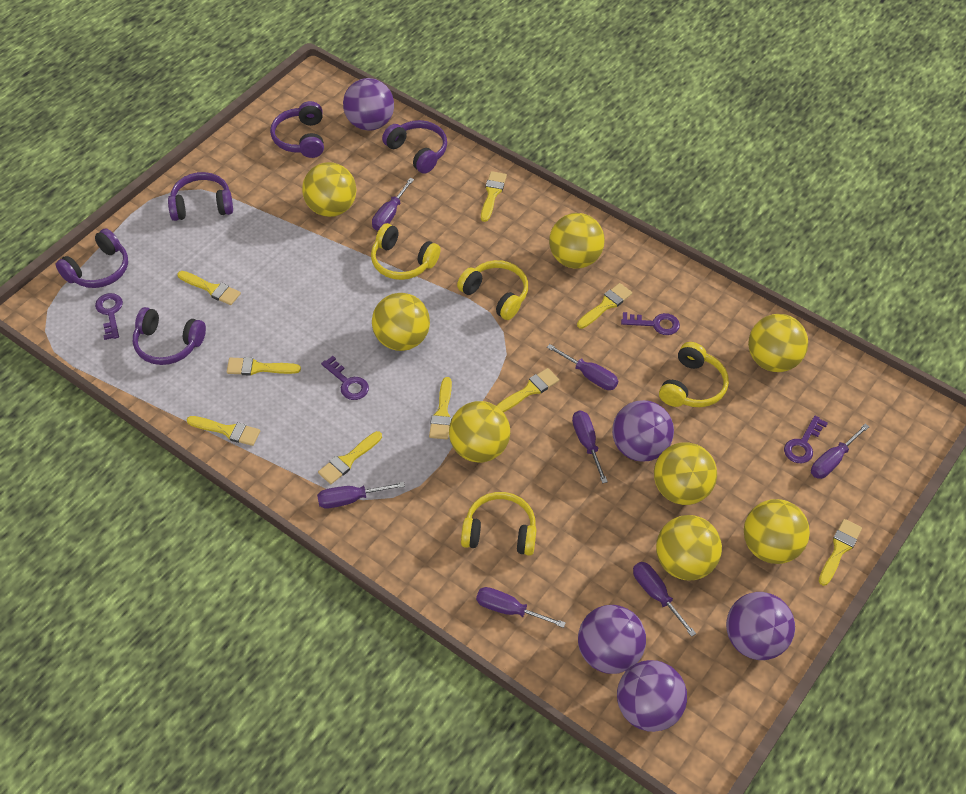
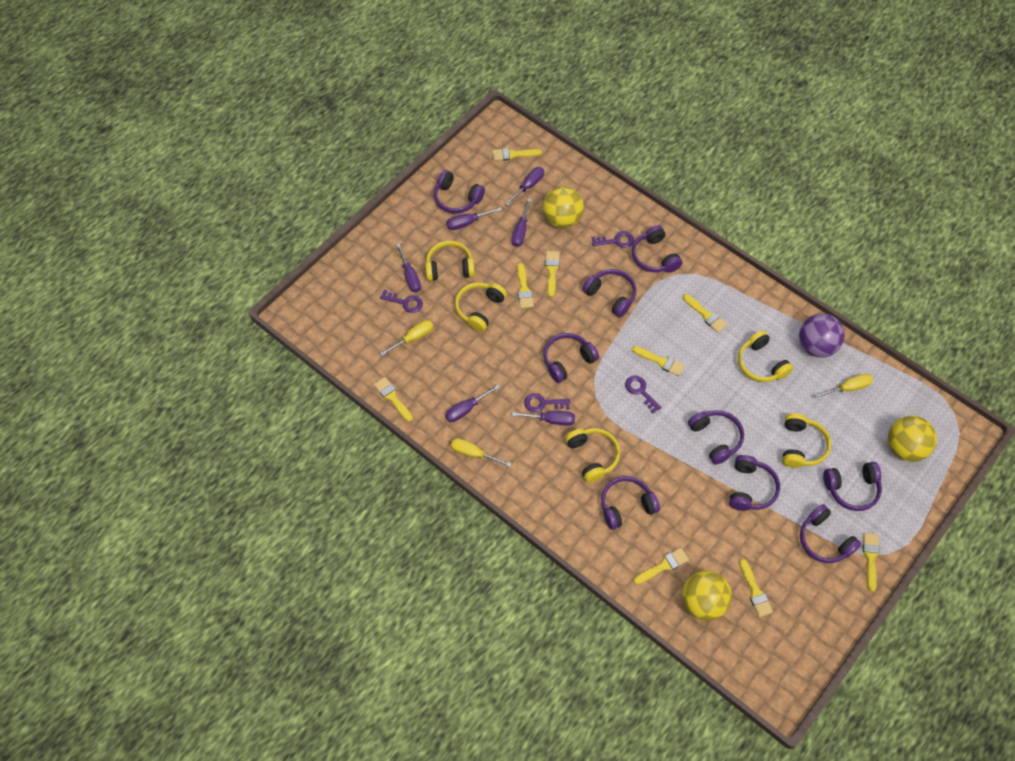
purple ball: 5 -> 1
purple headphones: 5 -> 9
purple screwdriver: 7 -> 6
yellow ball: 8 -> 3
yellow headphones: 4 -> 5
yellow screwdriver: 0 -> 3

